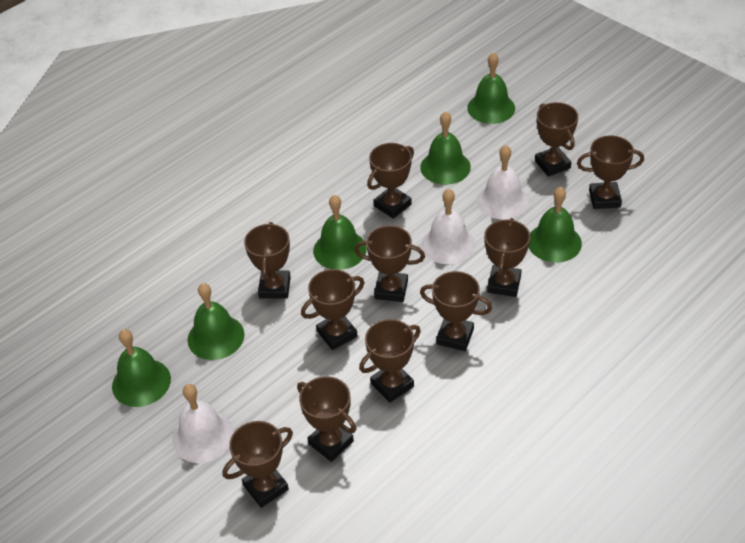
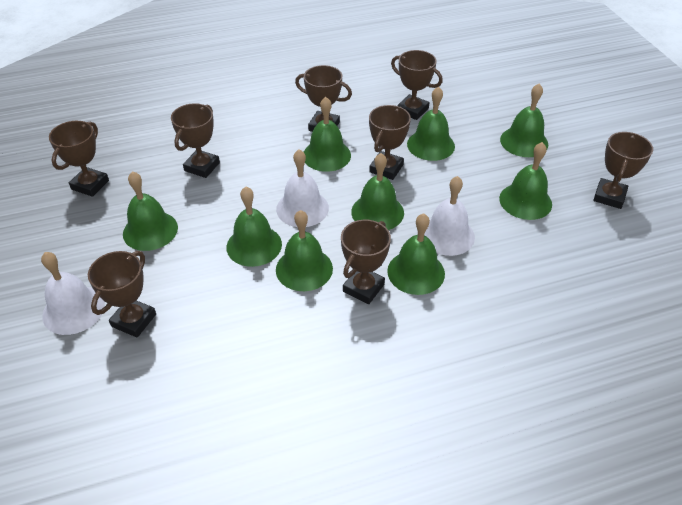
brown trophy: 11 -> 8
green bell: 6 -> 9

